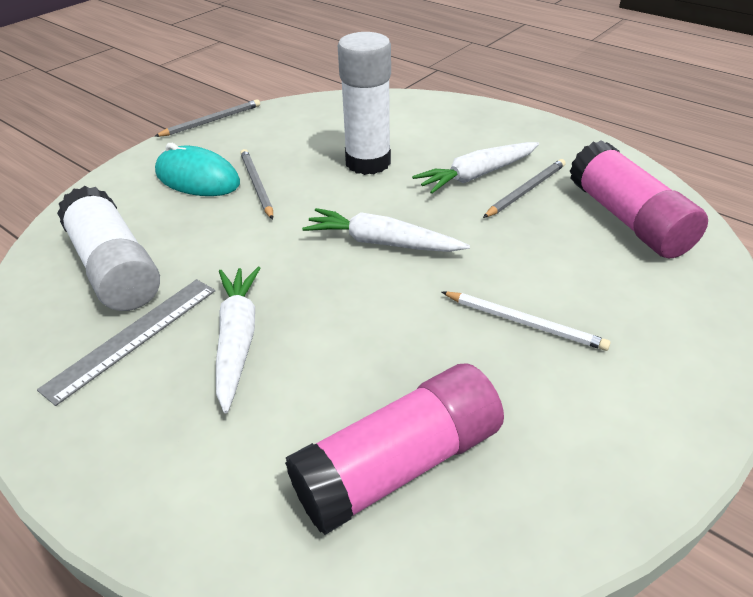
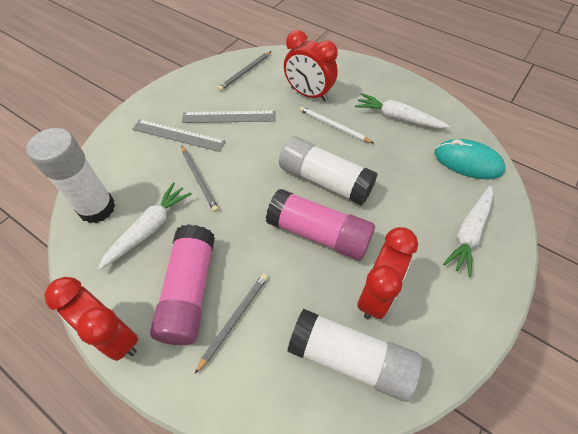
grey ruler: 1 -> 2
red clock: 0 -> 3
white glue stick: 2 -> 3

